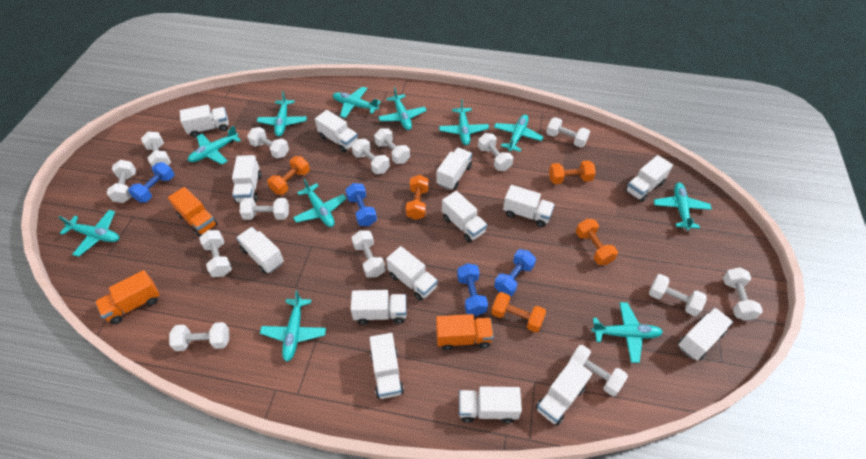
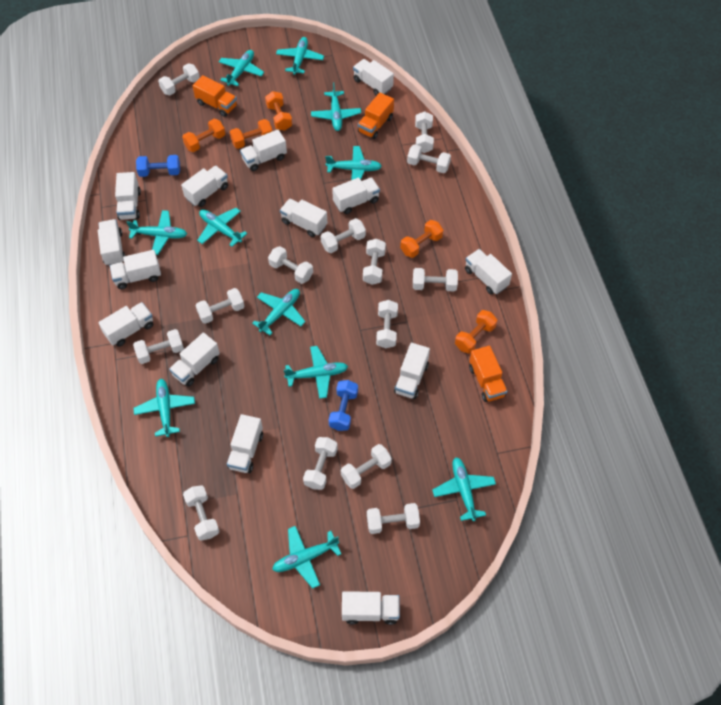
blue dumbbell: 4 -> 2

